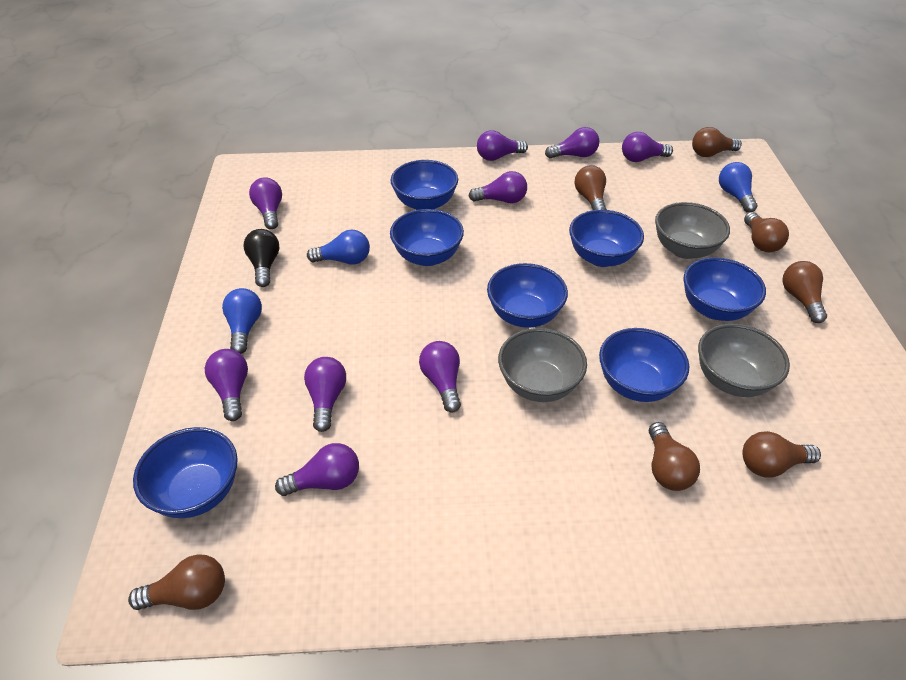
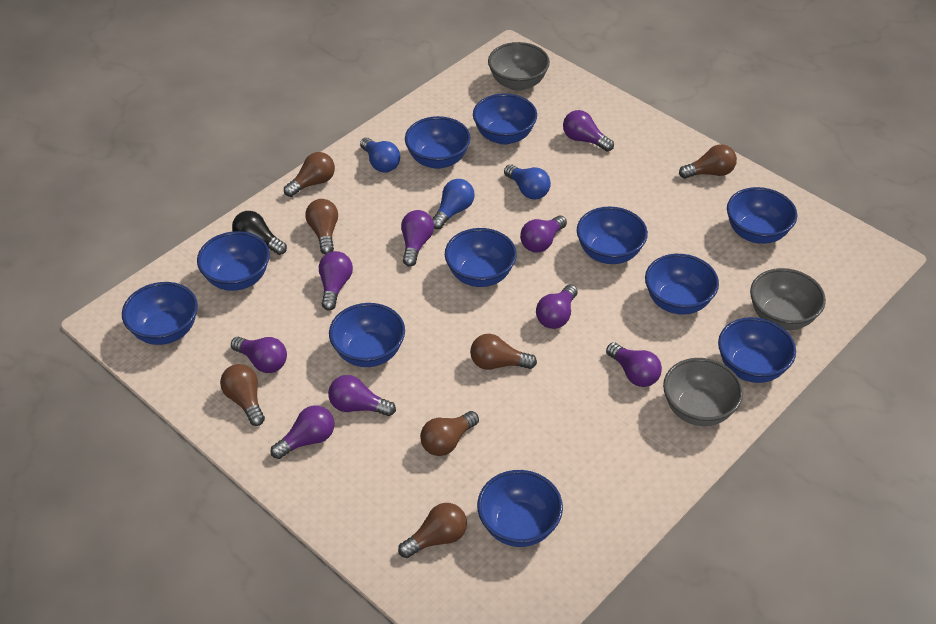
blue bowl: 7 -> 11

